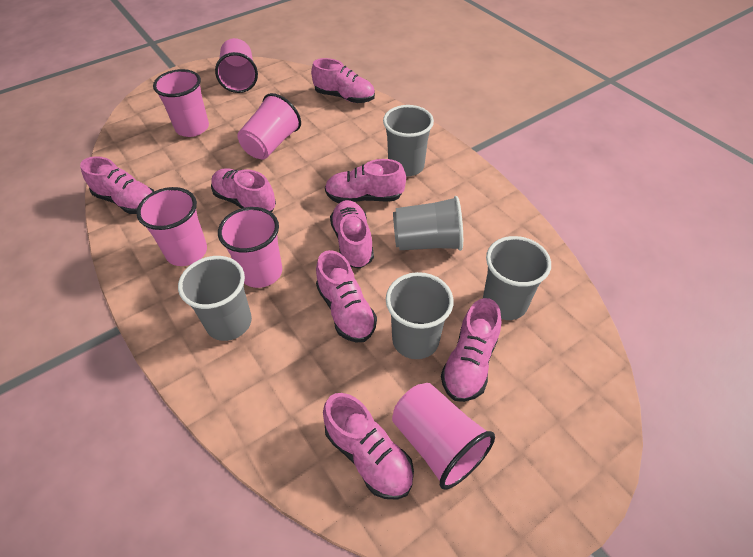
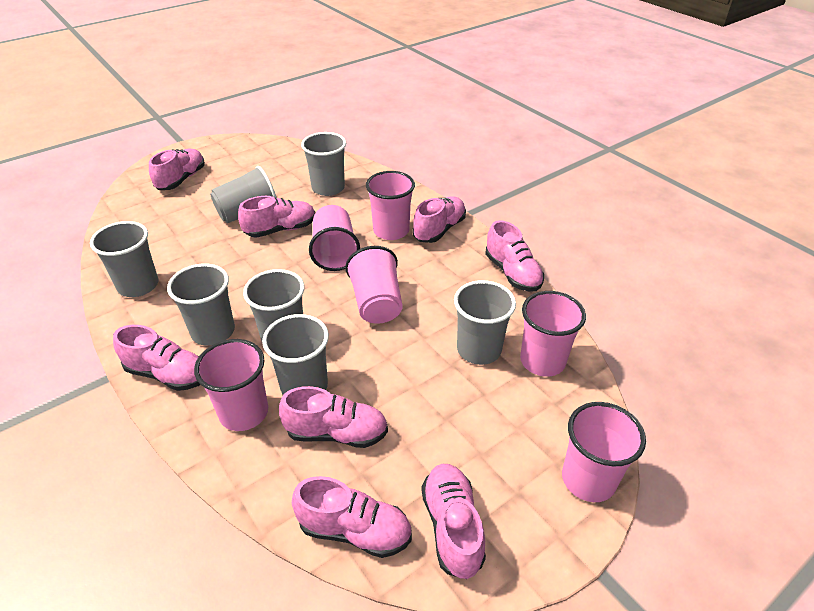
grey cup: 5 -> 7

